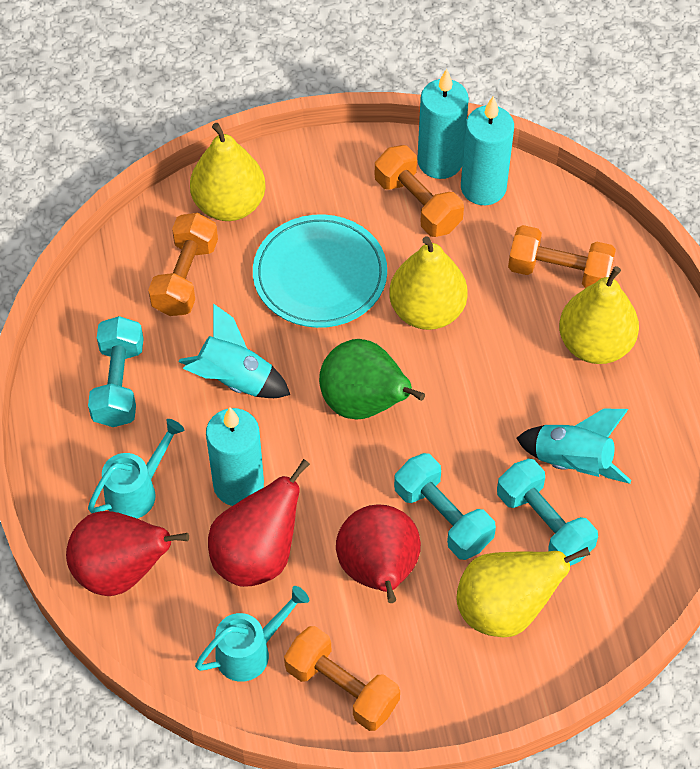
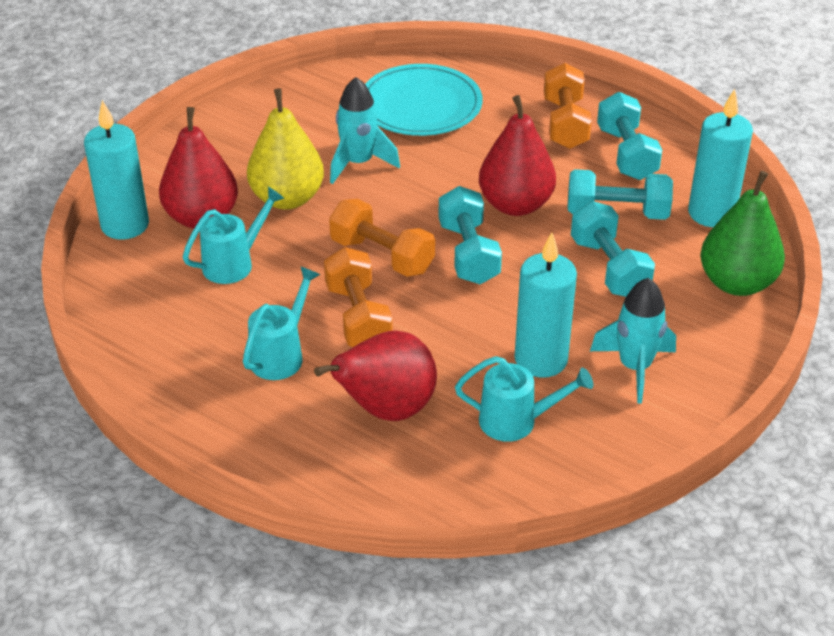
orange dumbbell: 4 -> 3
turquoise dumbbell: 3 -> 4
turquoise watering can: 2 -> 3
yellow pear: 4 -> 1

